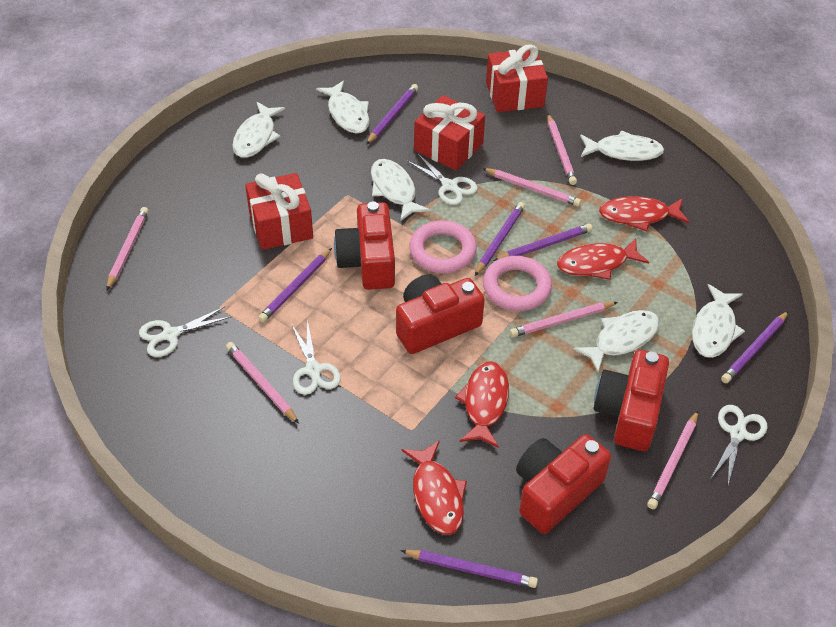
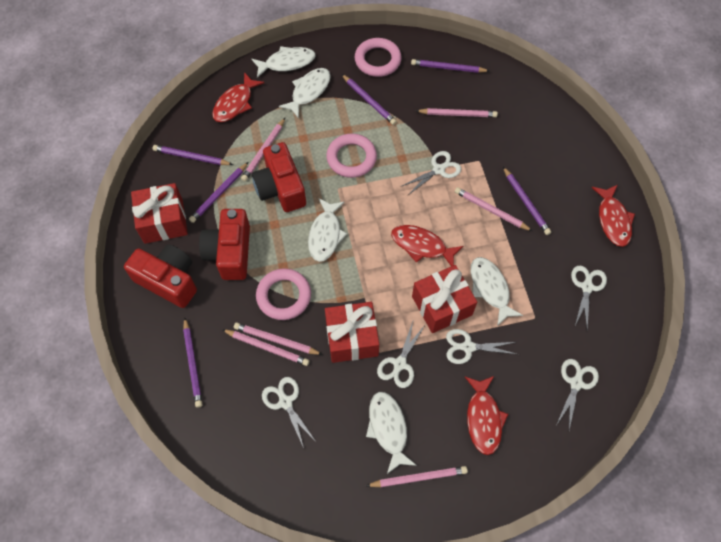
pink ring: 2 -> 3
red camera: 4 -> 3
white fish: 6 -> 5
white scissors: 4 -> 6

